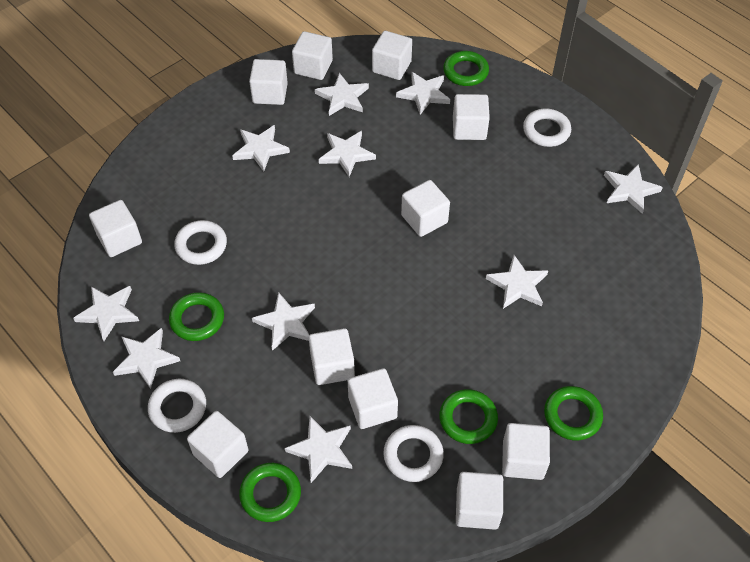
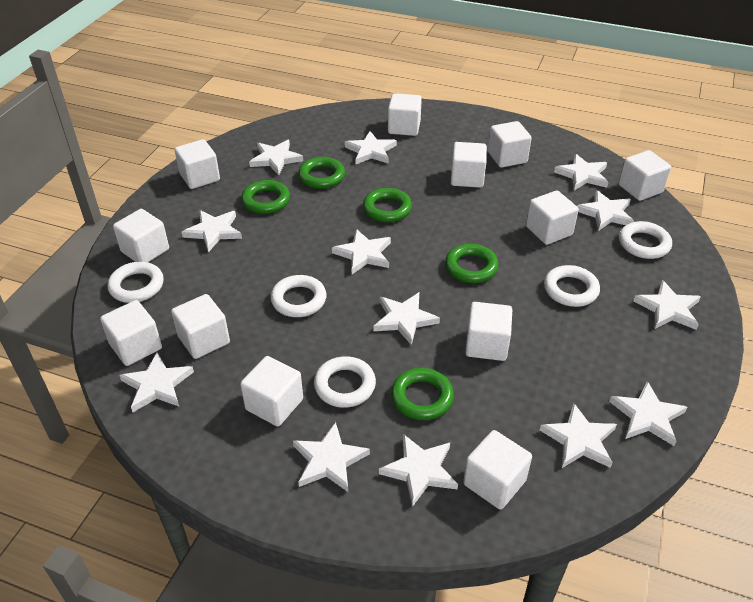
white cube: 11 -> 12
white ring: 4 -> 5
white star: 10 -> 13

